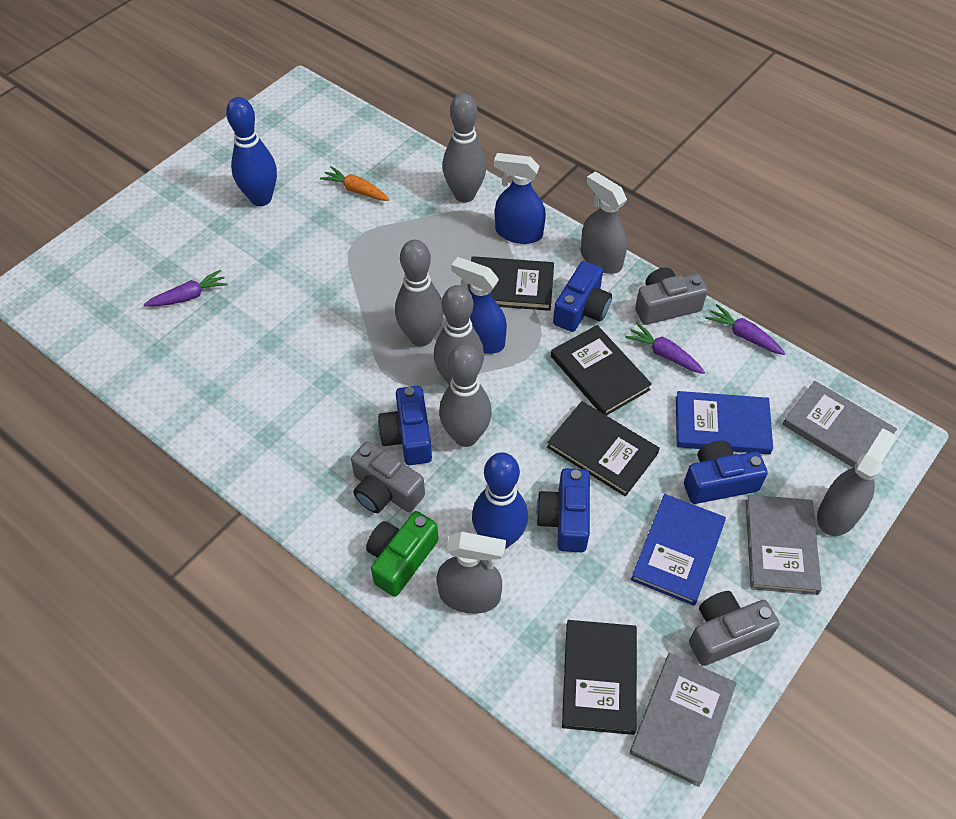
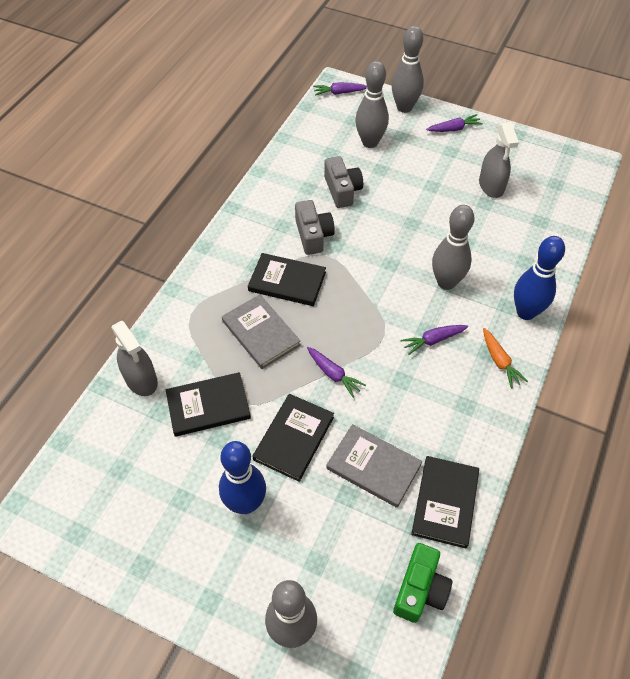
blue book: 2 -> 0
blue camera: 4 -> 0
blue spray bottle: 2 -> 0
grey book: 3 -> 2
grey camera: 3 -> 2
grey spray bottle: 3 -> 2
purple carrot: 3 -> 4

